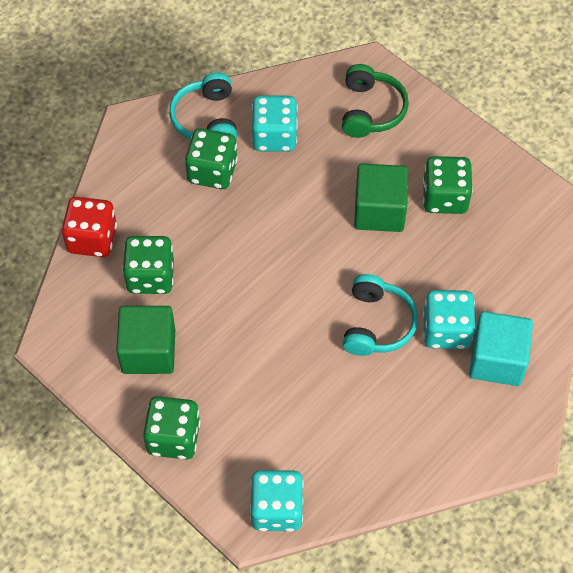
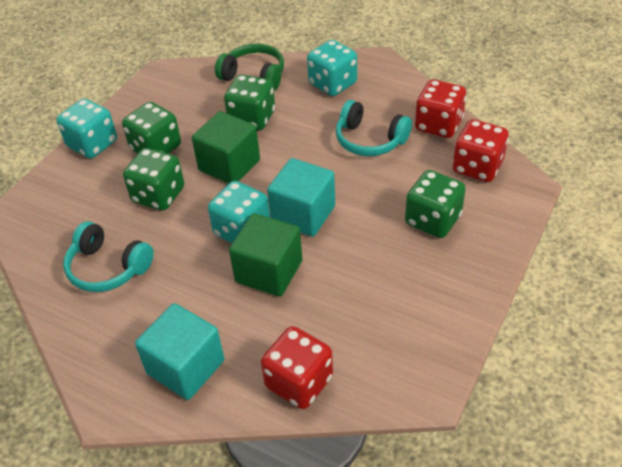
red dice: 1 -> 3
turquoise cube: 1 -> 2

